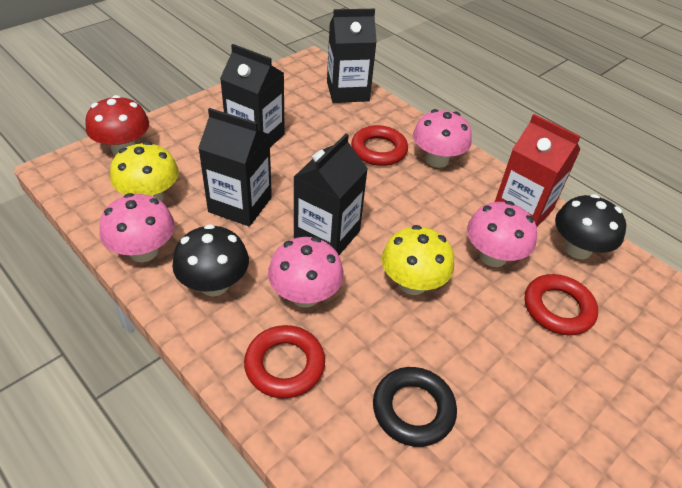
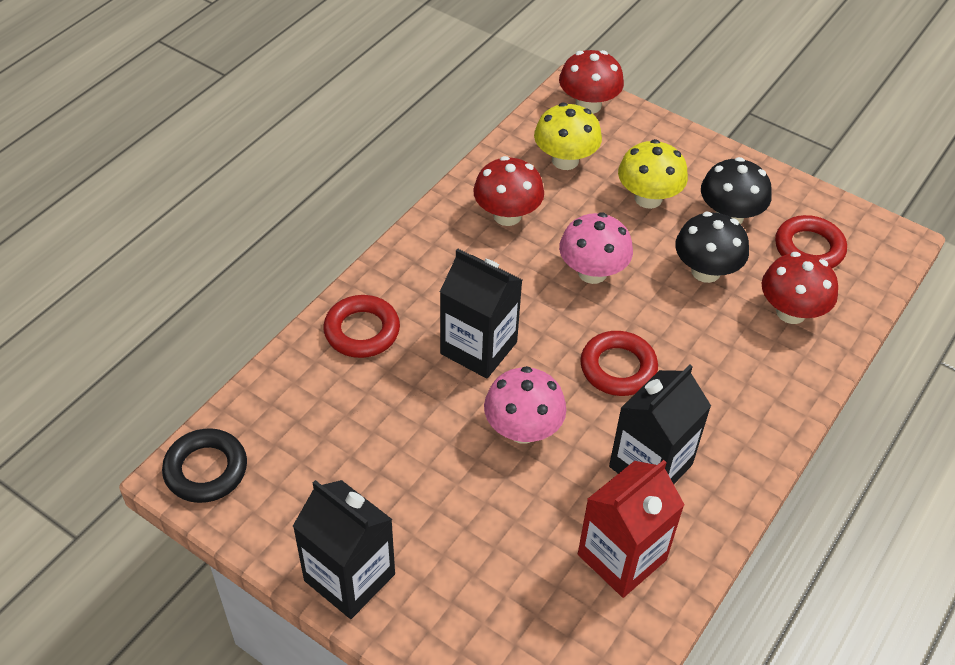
black carton: 4 -> 3
pink mushroom: 4 -> 2
red mushroom: 1 -> 3

